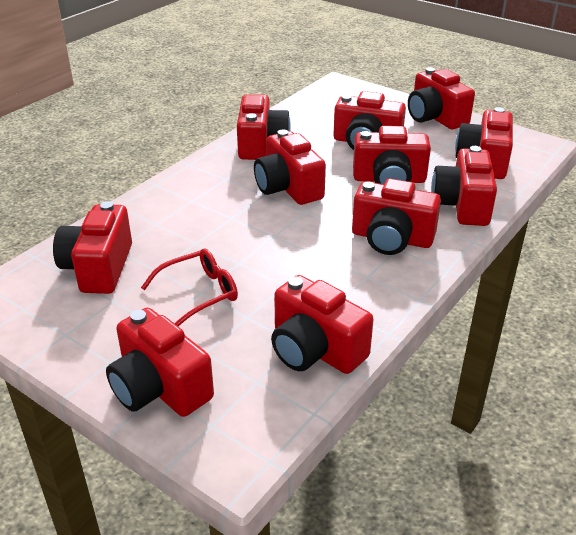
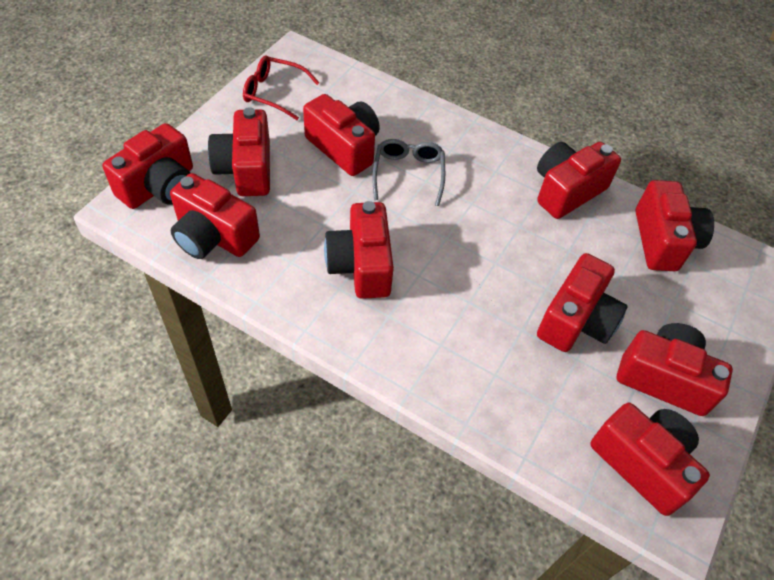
grey glasses: 0 -> 1
red camera: 11 -> 10

